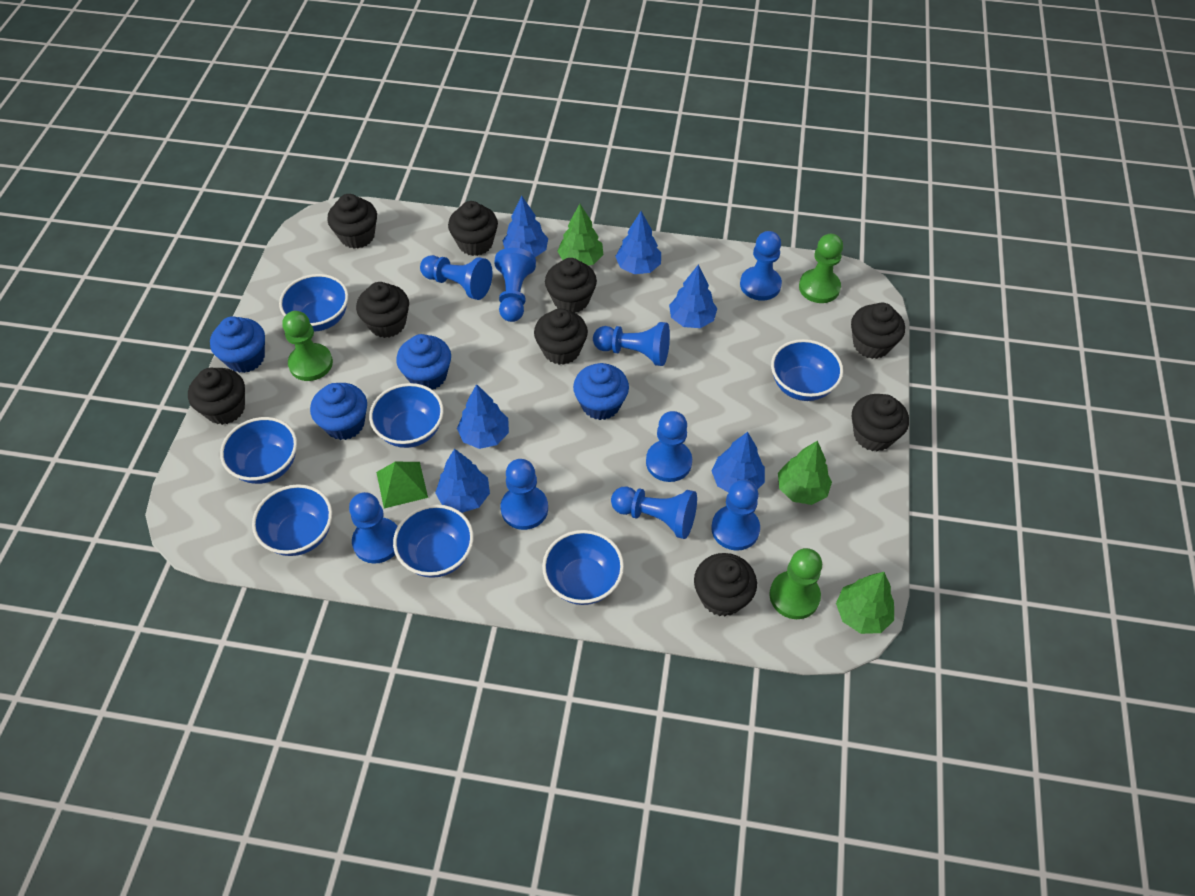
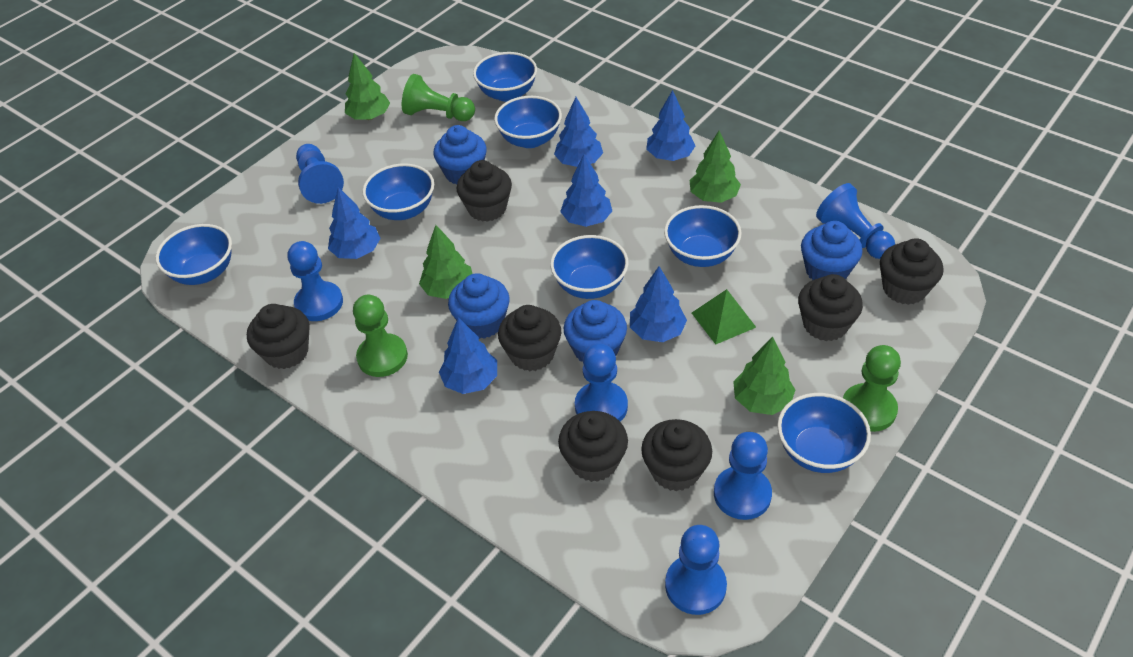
black cupcake: 9 -> 7
blue pawn: 9 -> 6
green tree: 3 -> 4

